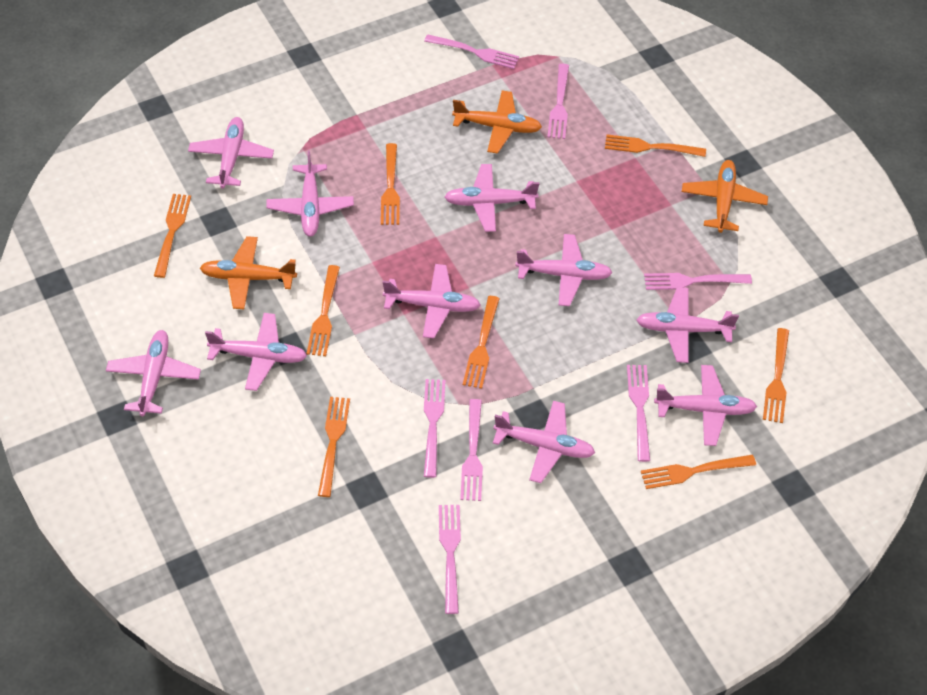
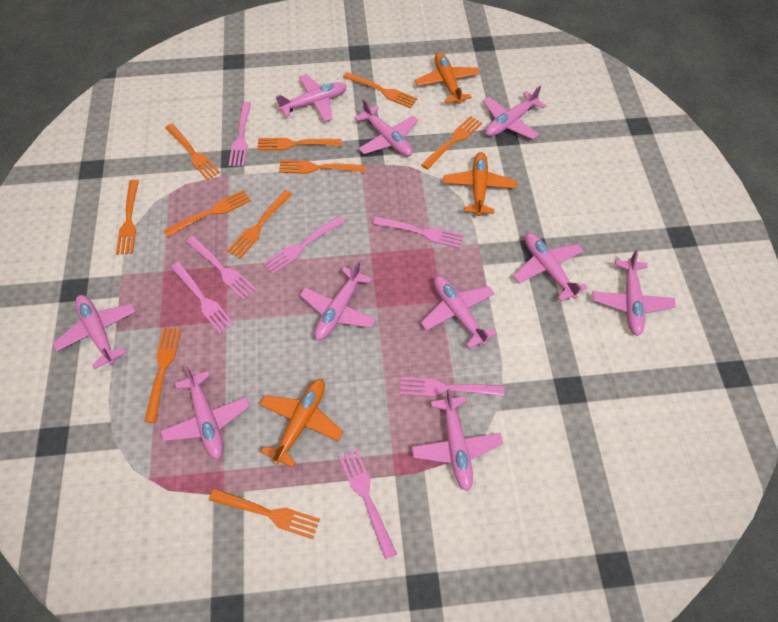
orange fork: 8 -> 10

